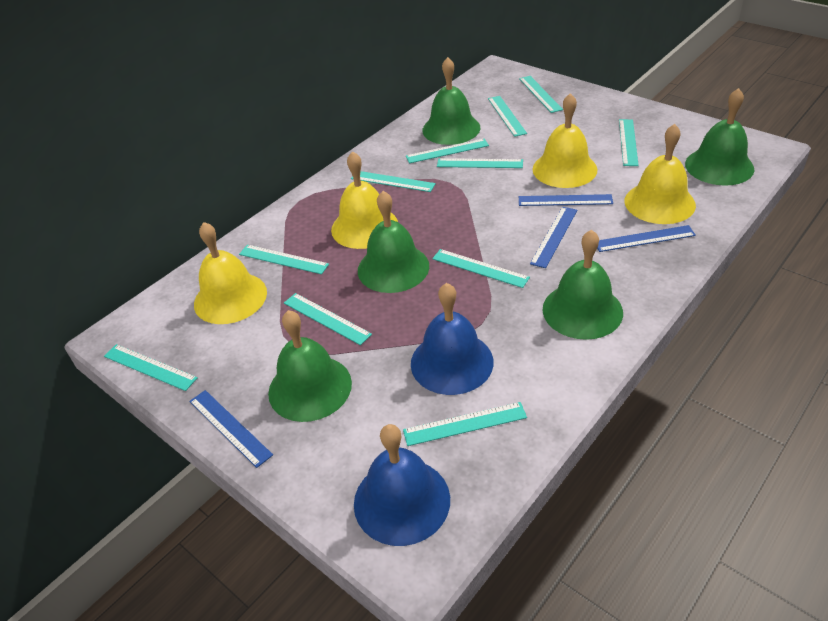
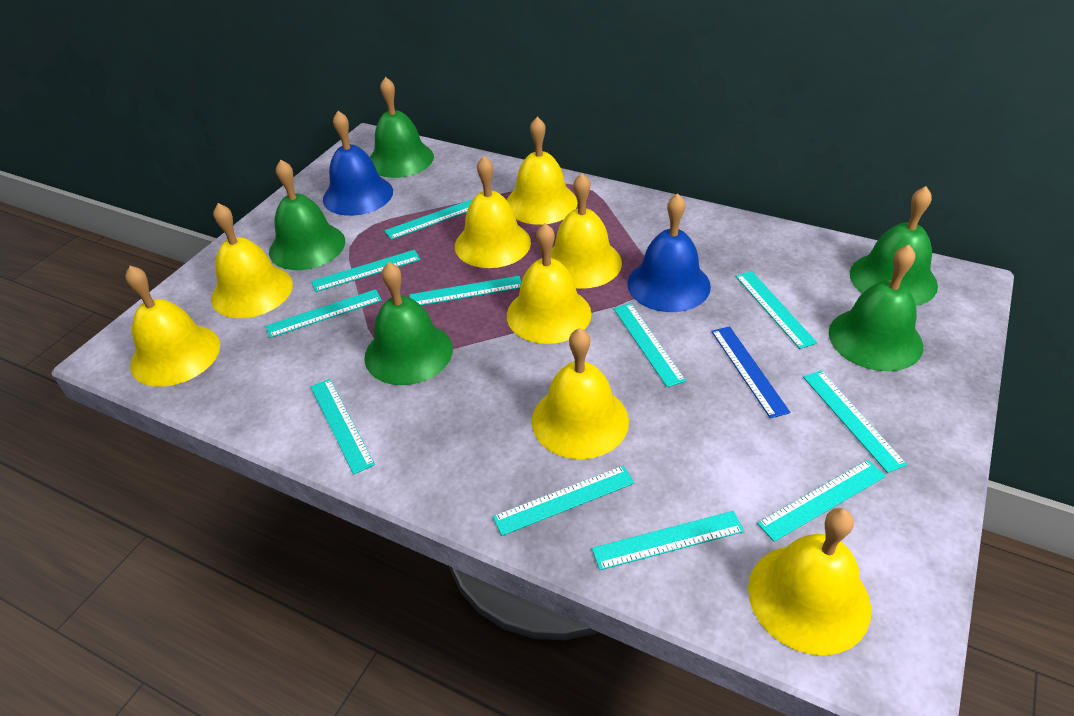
blue ruler: 4 -> 1
yellow bell: 4 -> 8

